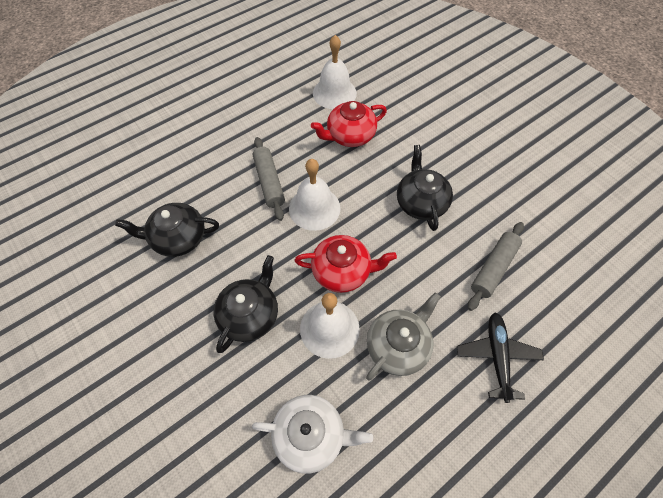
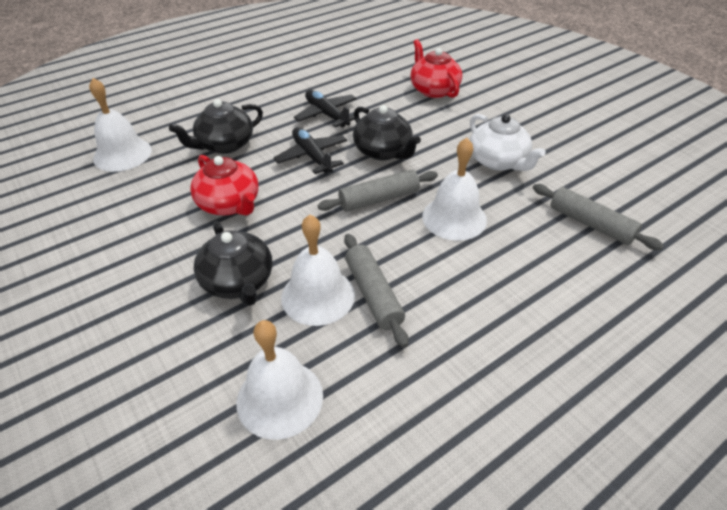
black plane: 1 -> 2
grey rolling pin: 2 -> 3
grey teapot: 1 -> 0
white bell: 3 -> 4

